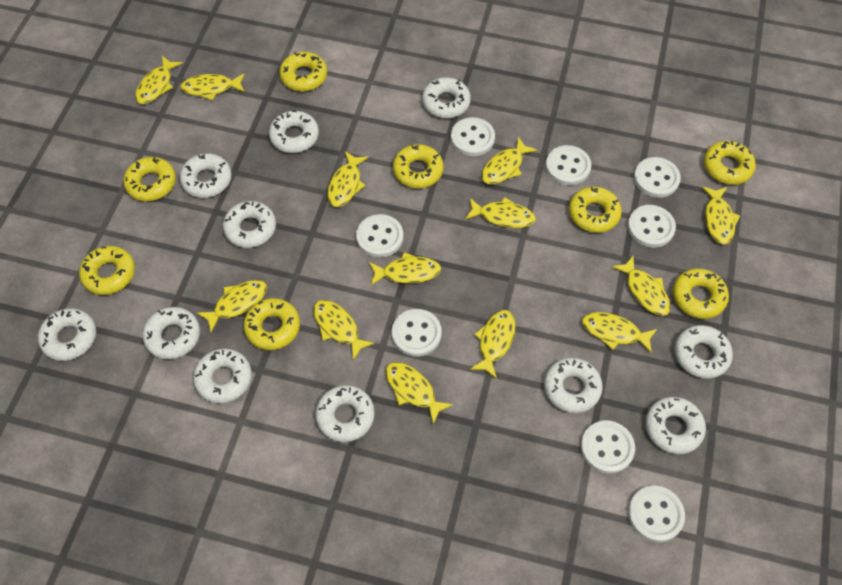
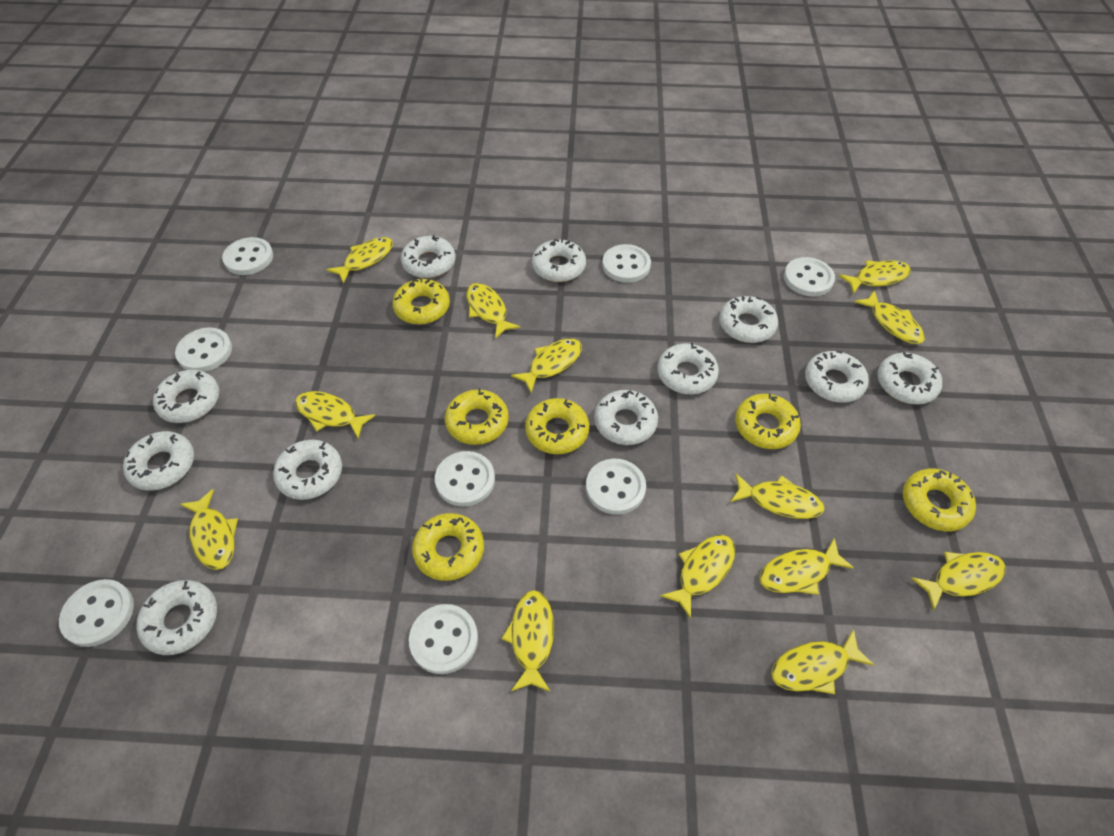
yellow donut: 8 -> 6

